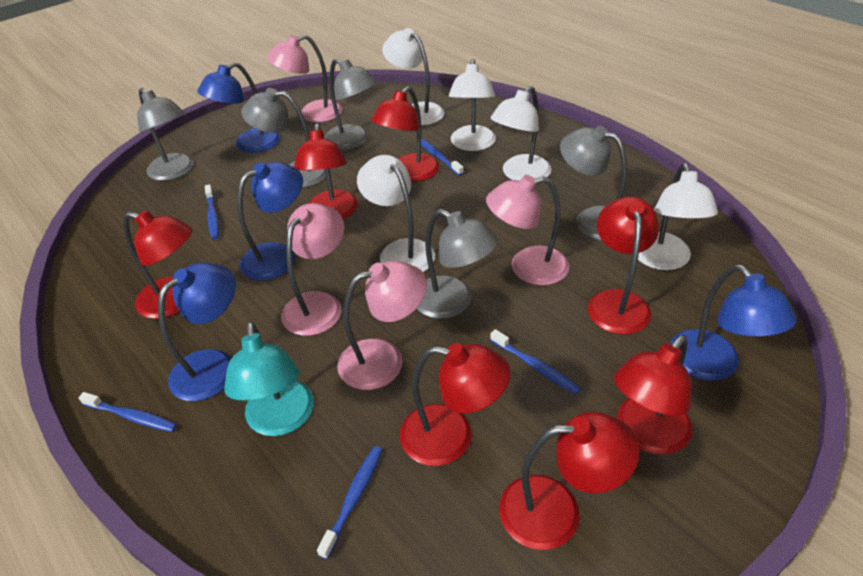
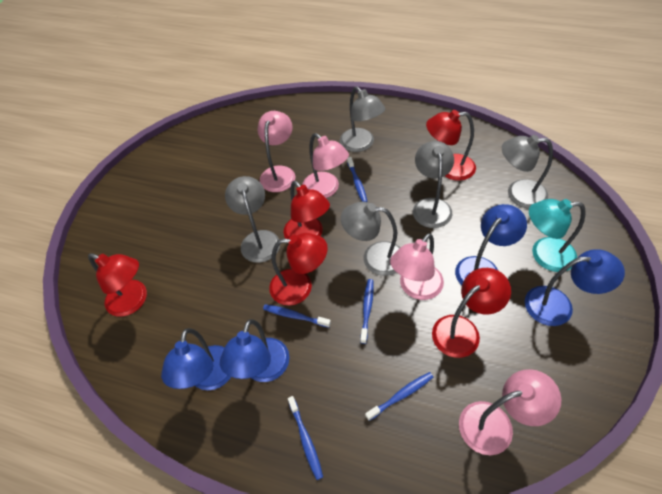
red lamp: 7 -> 5
white lamp: 5 -> 0

